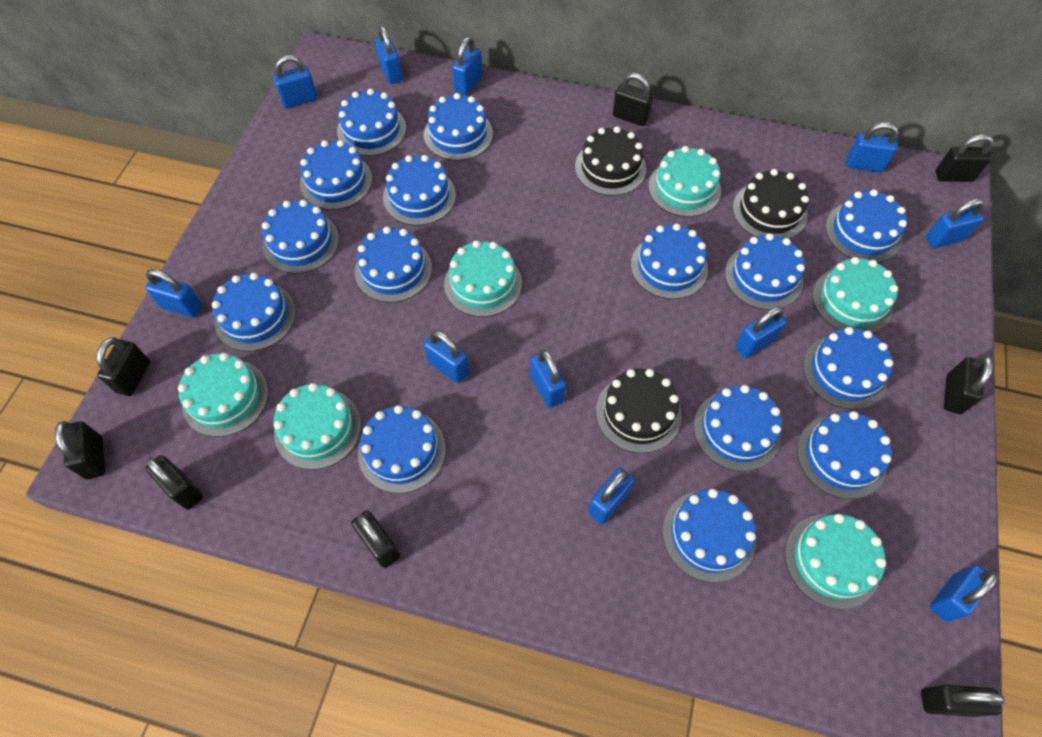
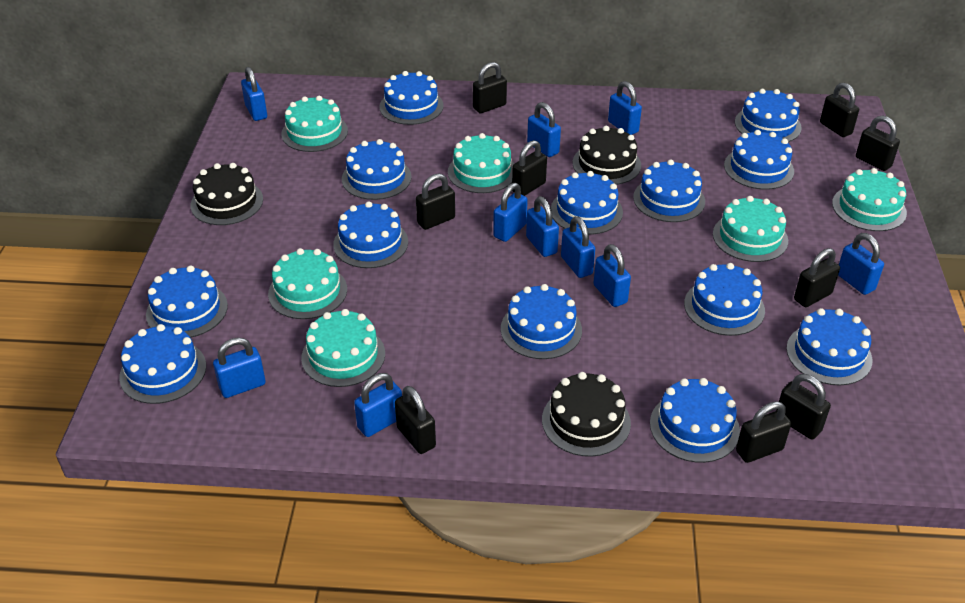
black padlock: 8 -> 9
blue cake: 15 -> 13
blue padlock: 11 -> 10

